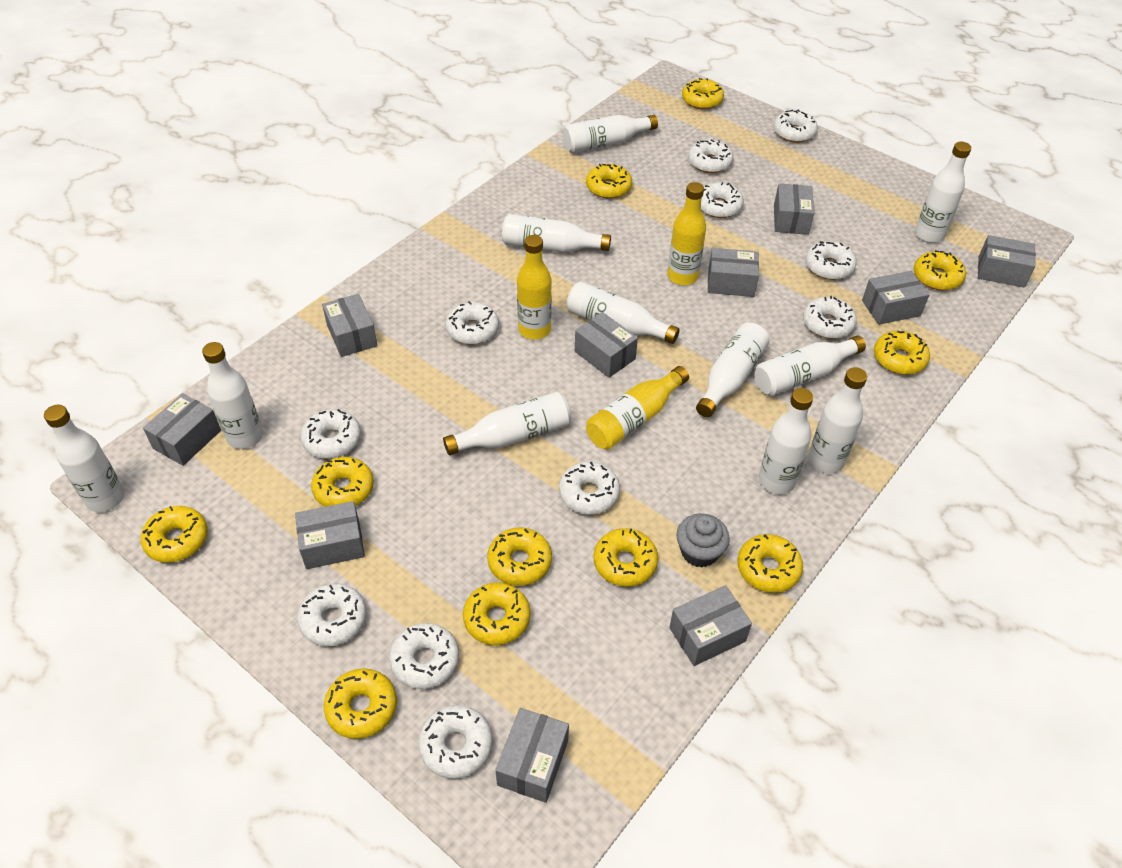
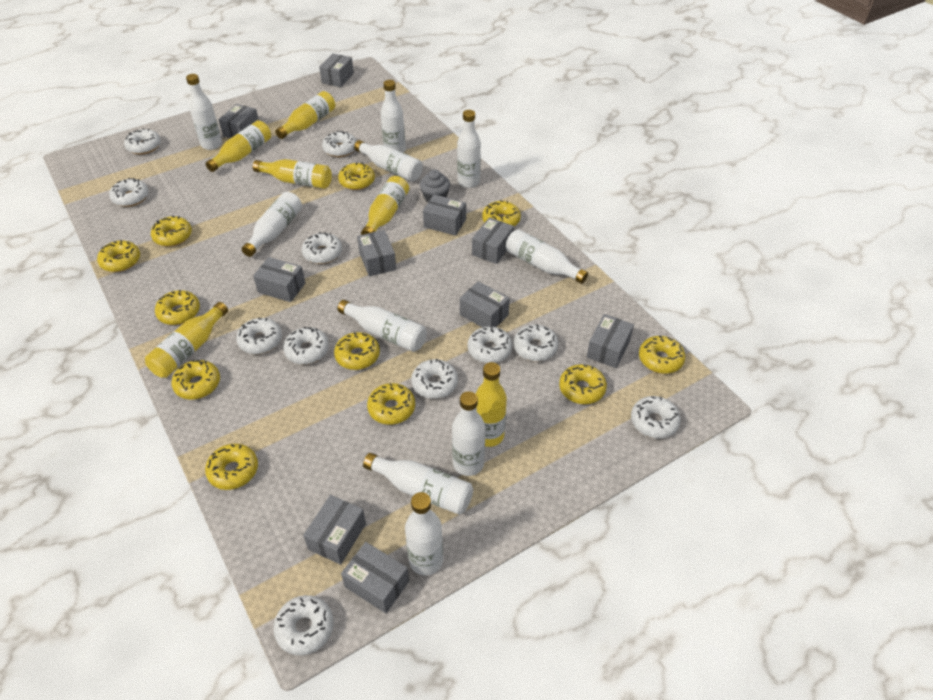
white bottle: 11 -> 10
yellow bottle: 3 -> 6

